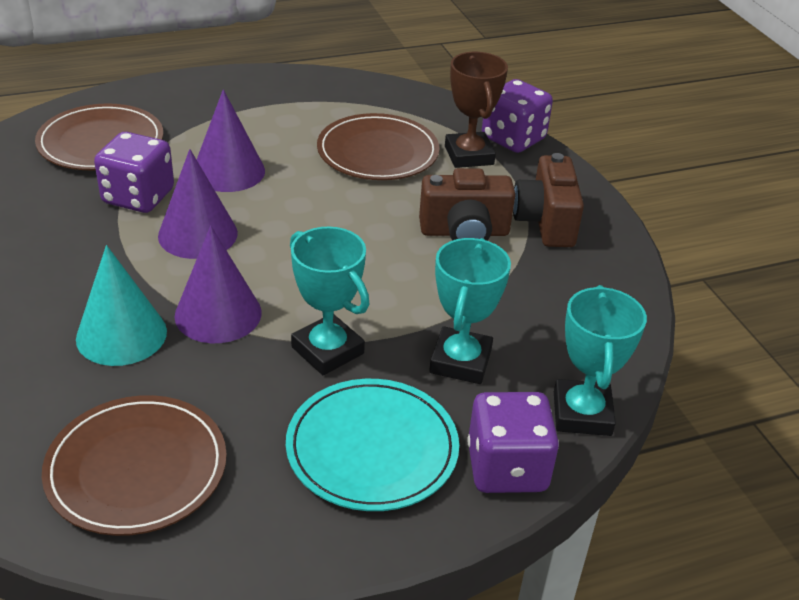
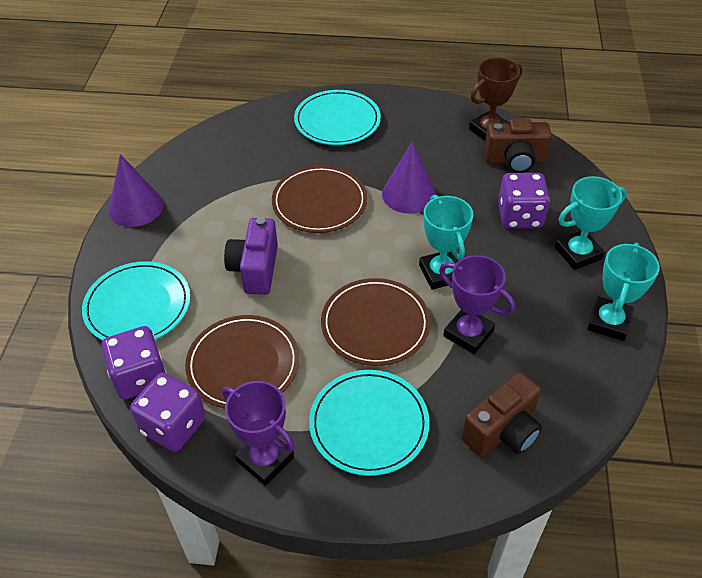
purple camera: 0 -> 1
purple cone: 3 -> 2
purple trophy: 0 -> 2
turquoise cone: 1 -> 0
turquoise plate: 1 -> 3

